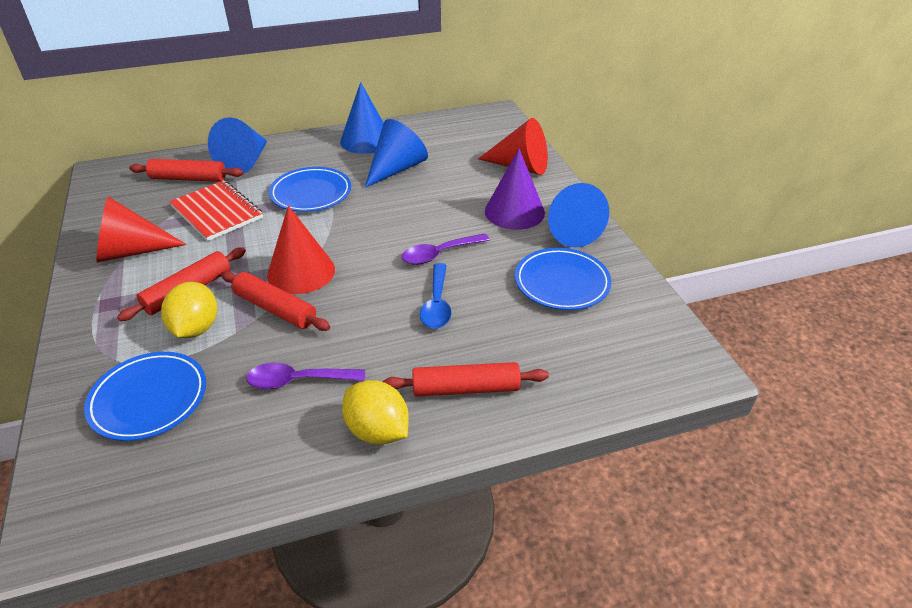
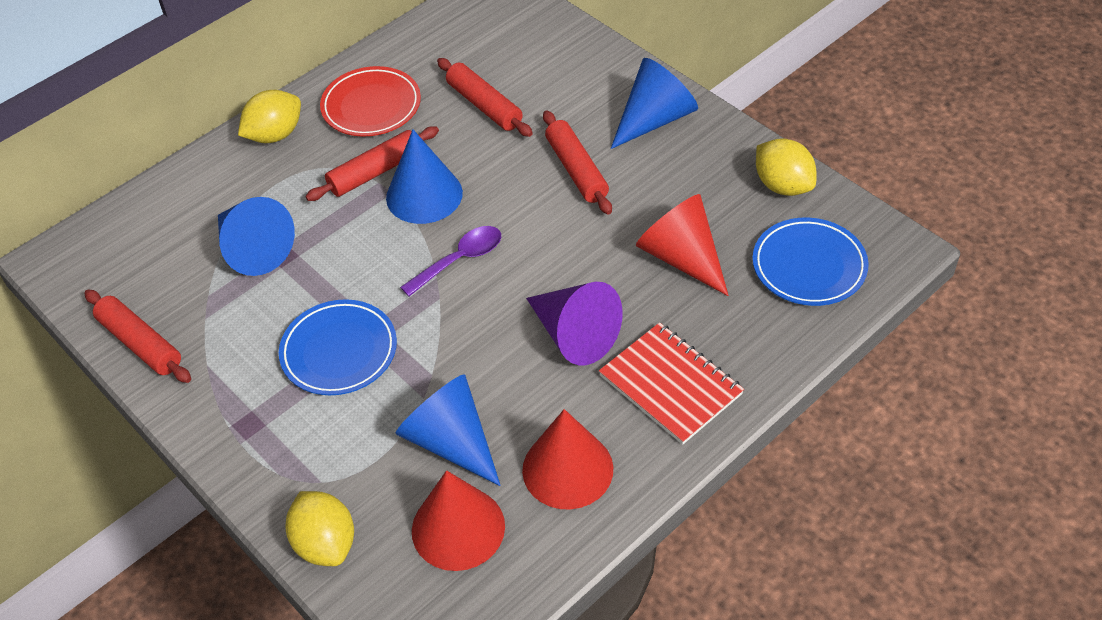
blue plate: 3 -> 2
blue spoon: 1 -> 0
purple spoon: 2 -> 1
red plate: 0 -> 1
yellow lemon: 2 -> 3

